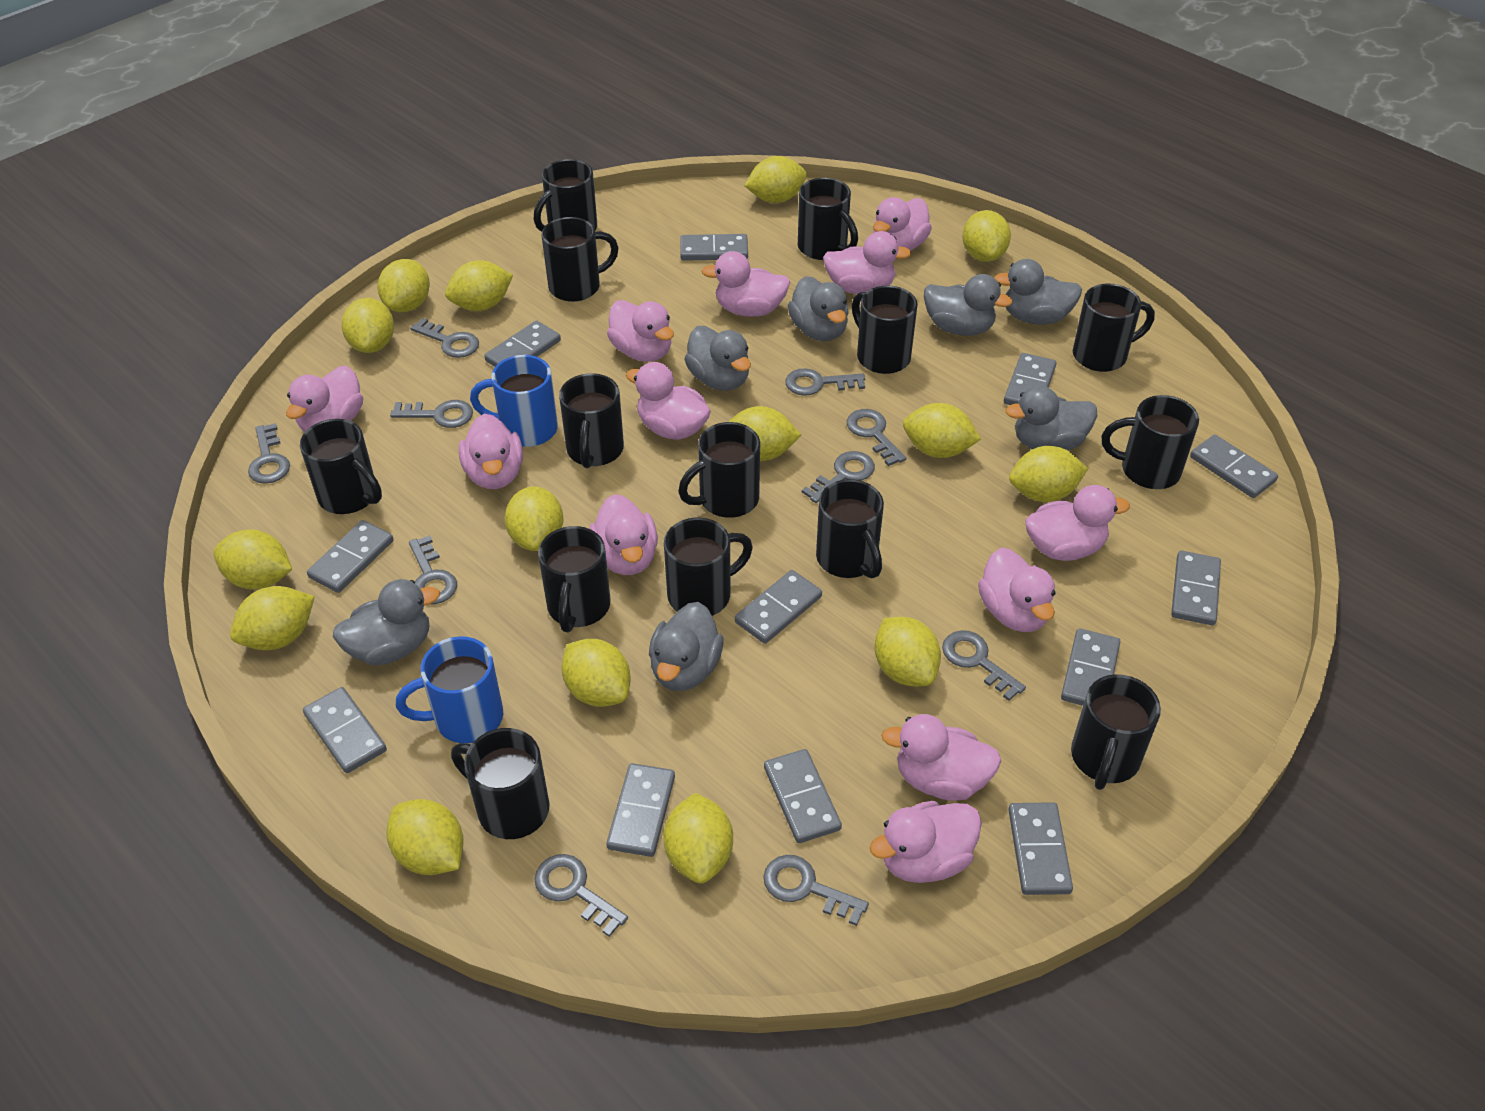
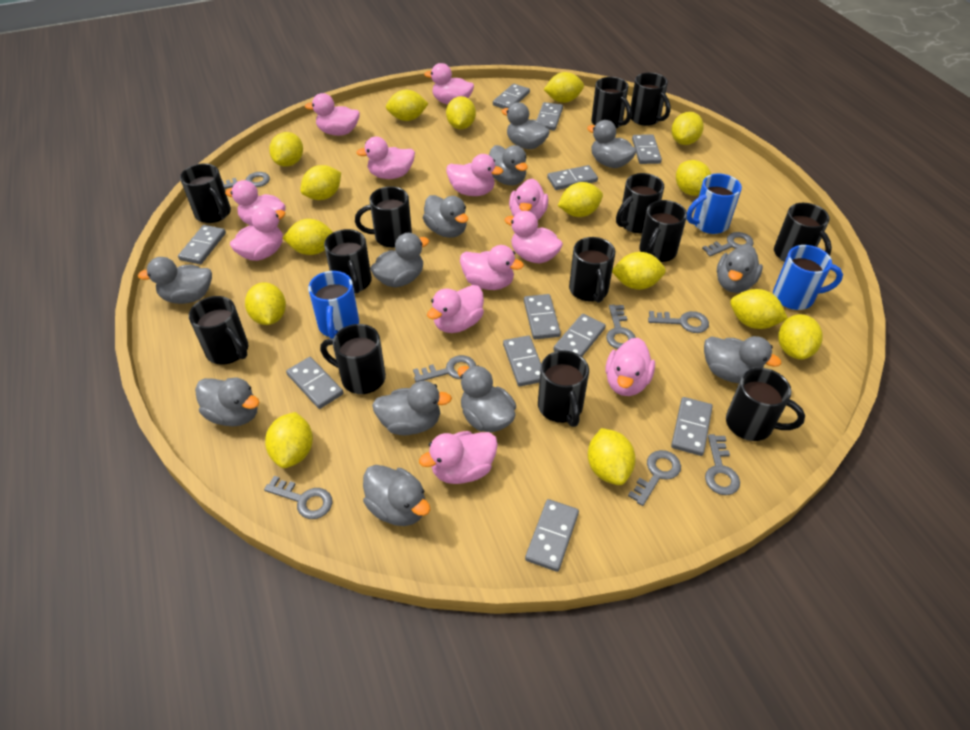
black mug: 14 -> 13
blue mug: 2 -> 3
grey domino: 12 -> 11
grey duck: 7 -> 12
grey key: 10 -> 8

